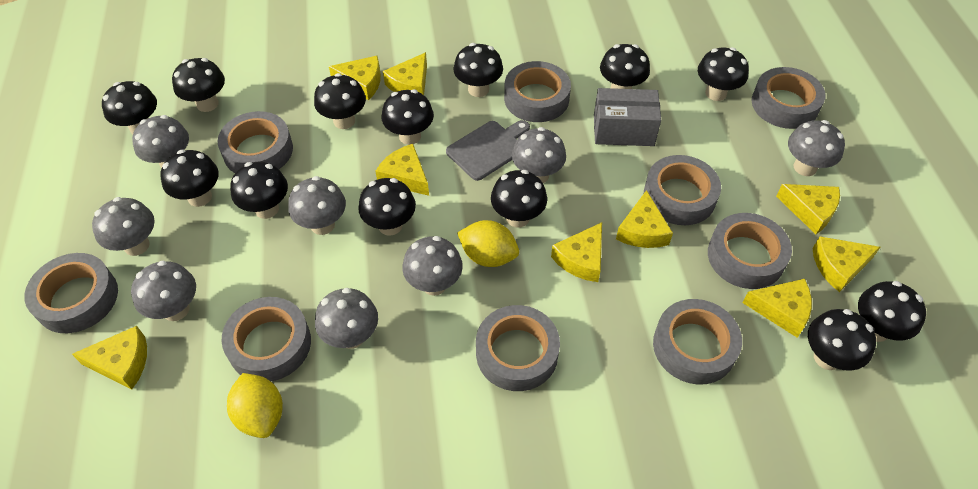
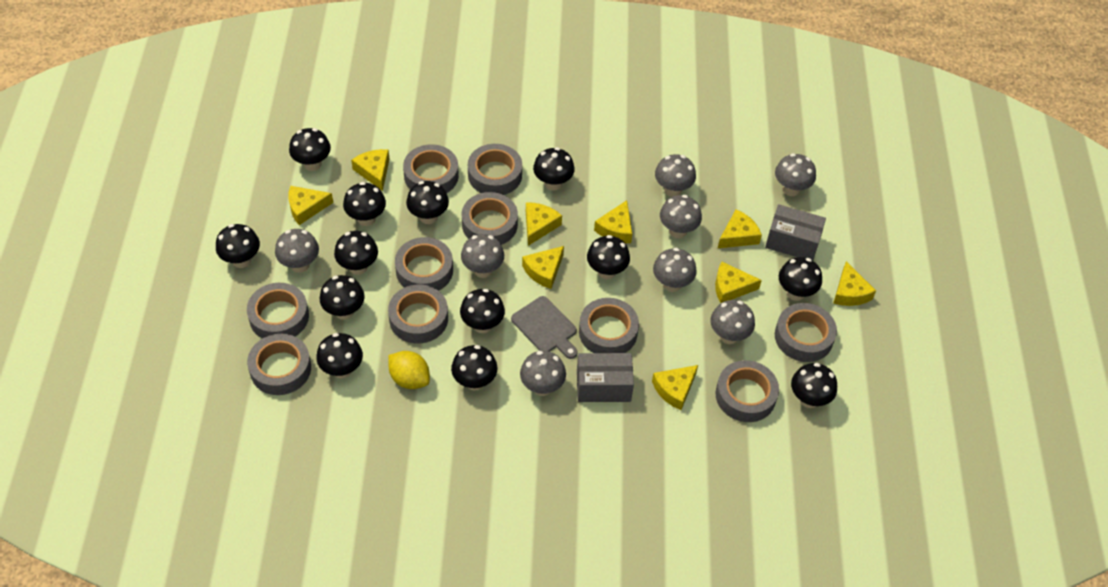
grey box: 1 -> 2
grey tape: 9 -> 10
yellow lemon: 2 -> 1

